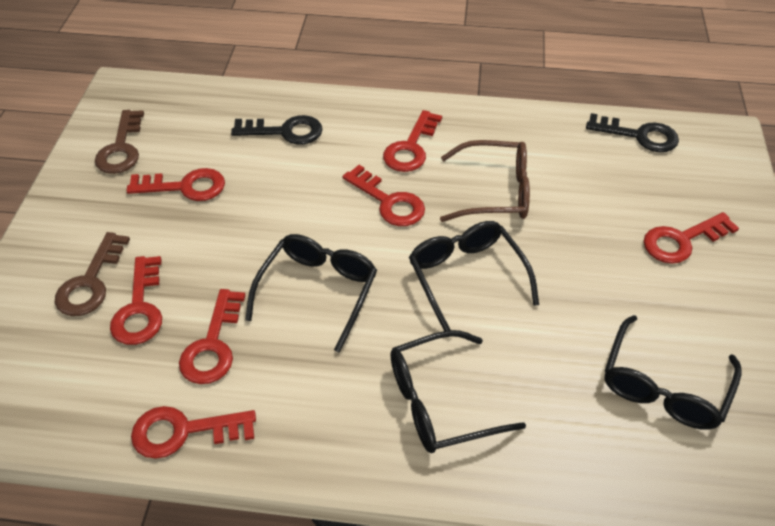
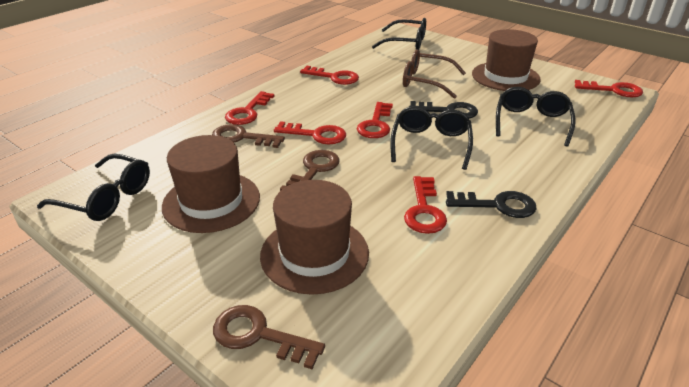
brown hat: 0 -> 3
brown key: 2 -> 3
red key: 7 -> 6

